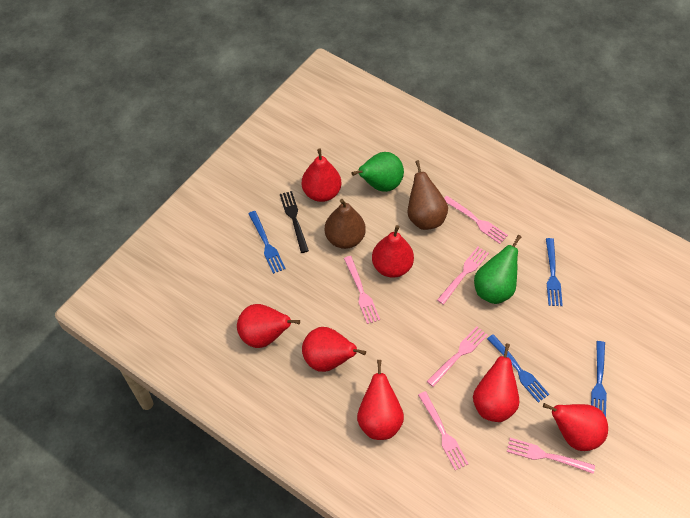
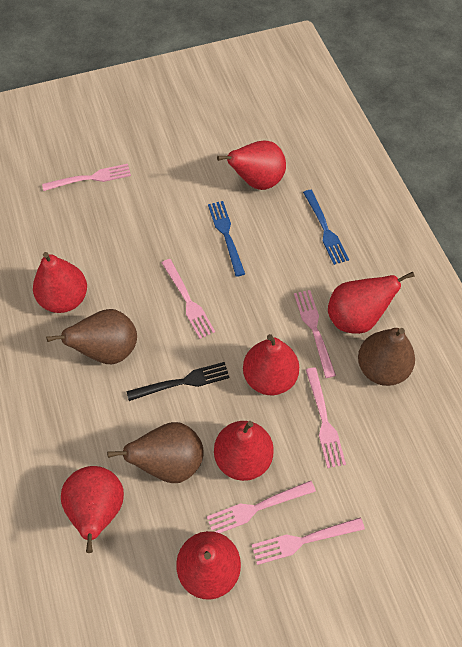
blue fork: 4 -> 2
brown pear: 2 -> 3
green pear: 2 -> 0

